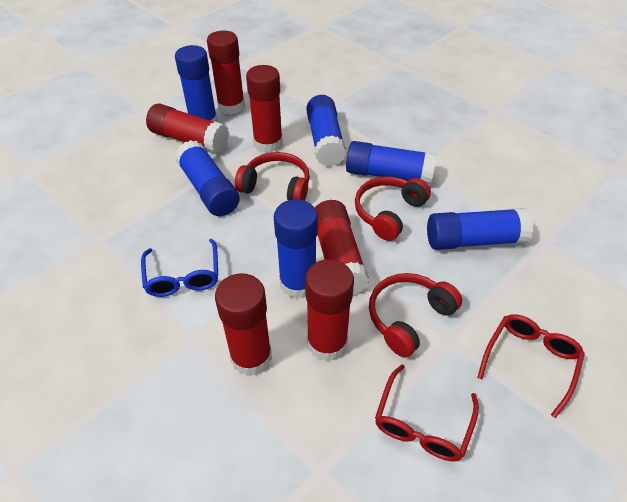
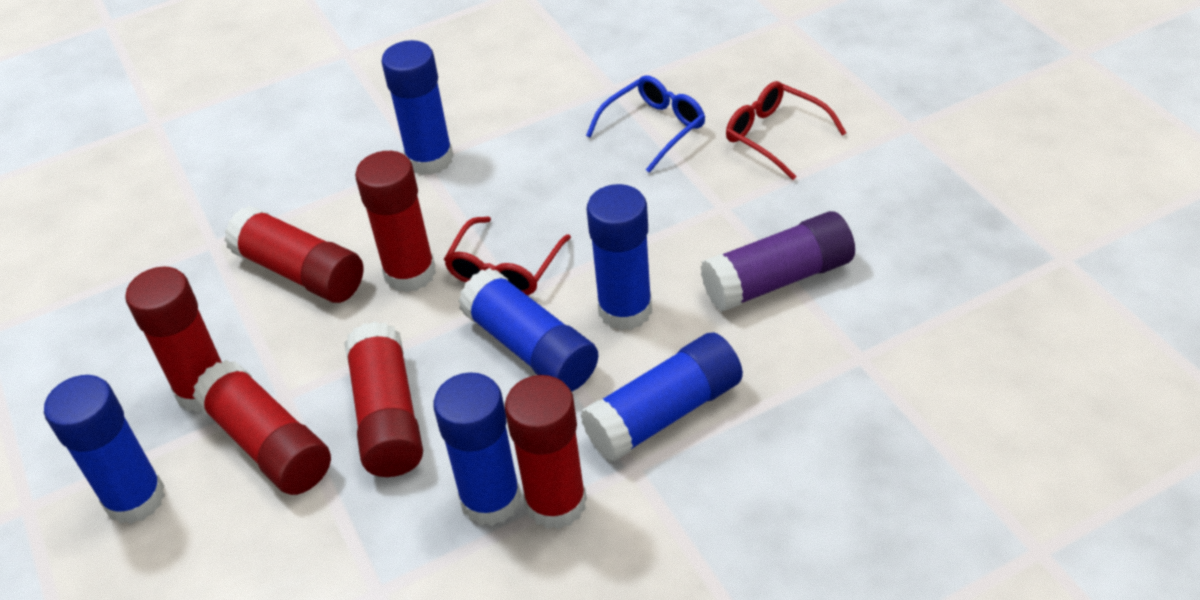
purple glue stick: 0 -> 1
red headphones: 3 -> 0

